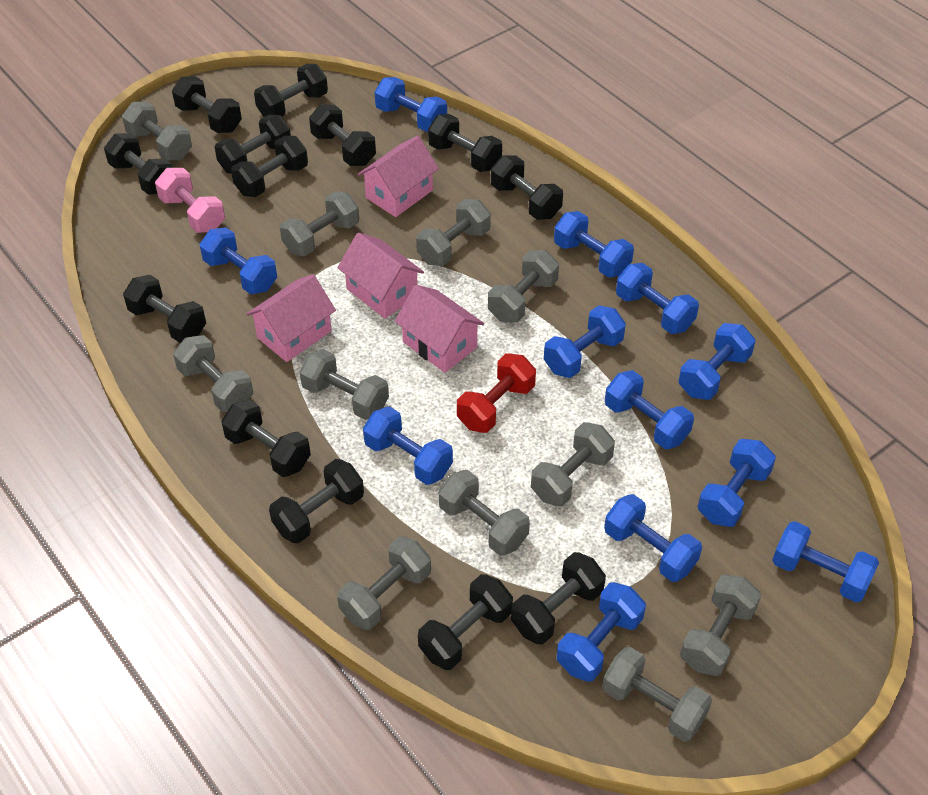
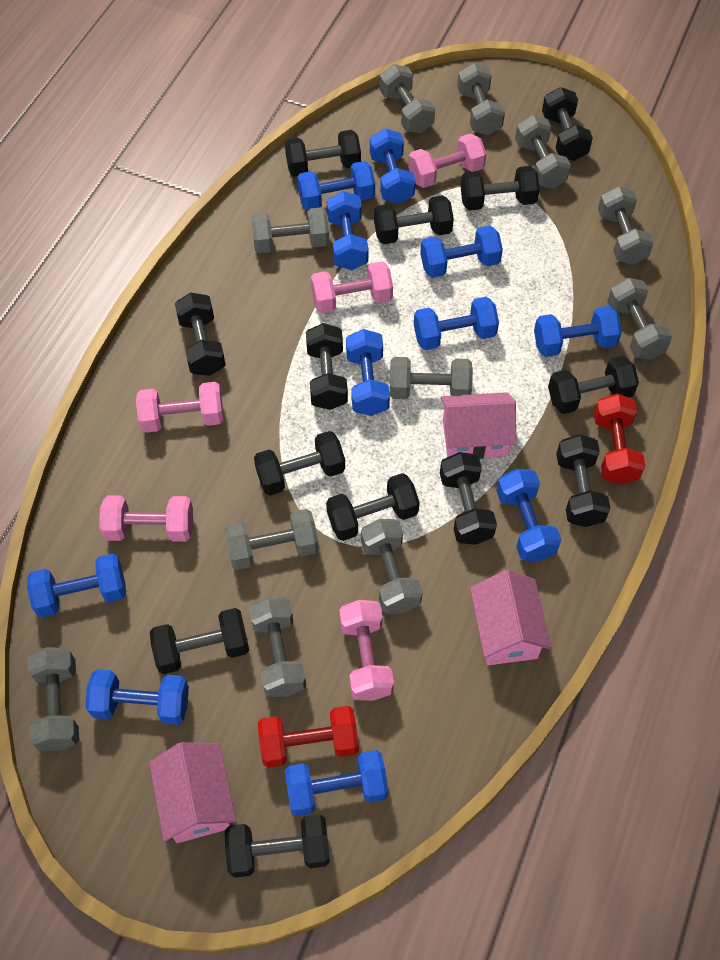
blue dumbbell: 12 -> 11
pink dumbbell: 1 -> 5
pink house: 4 -> 3
red dumbbell: 1 -> 2

